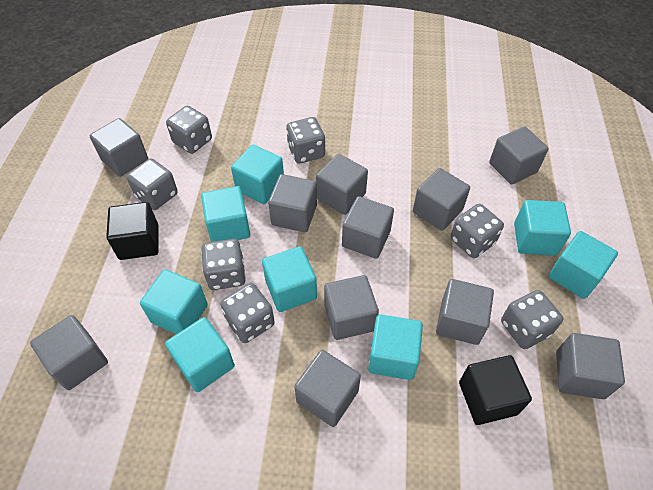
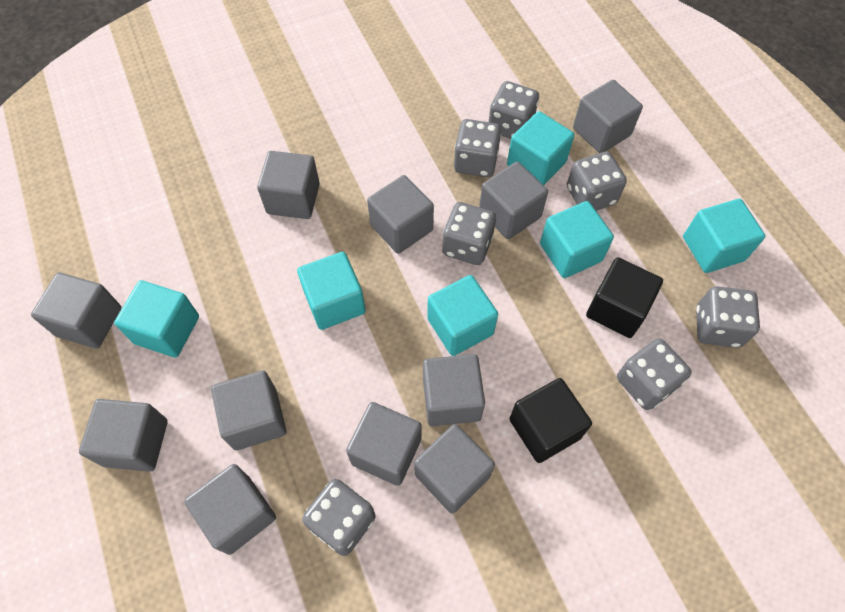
turquoise cube: 8 -> 6

